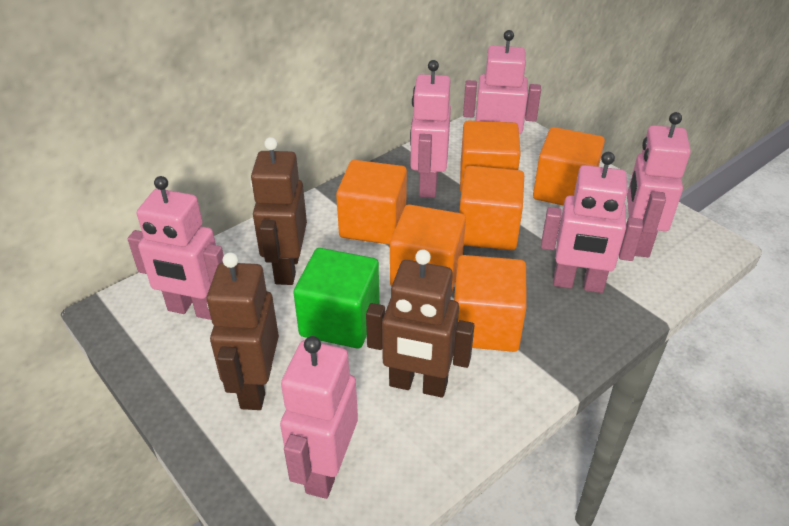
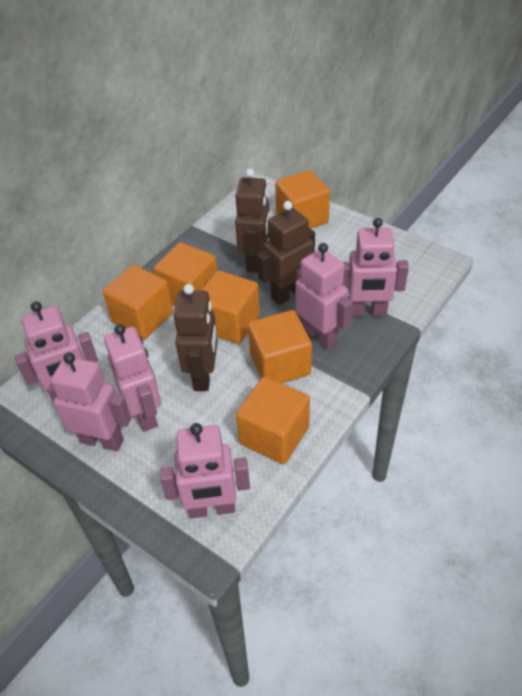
green cube: 1 -> 0

